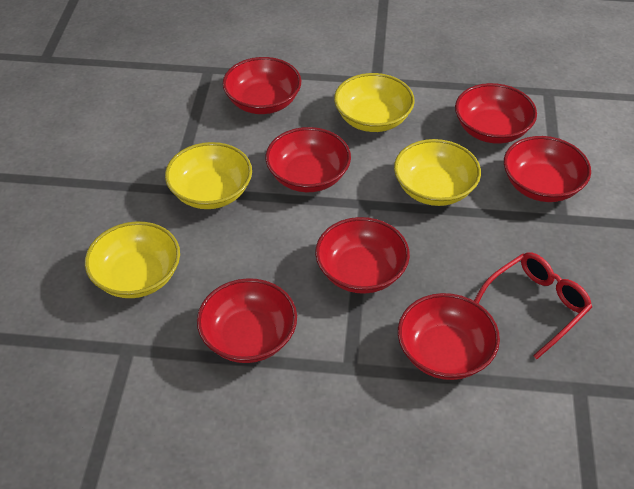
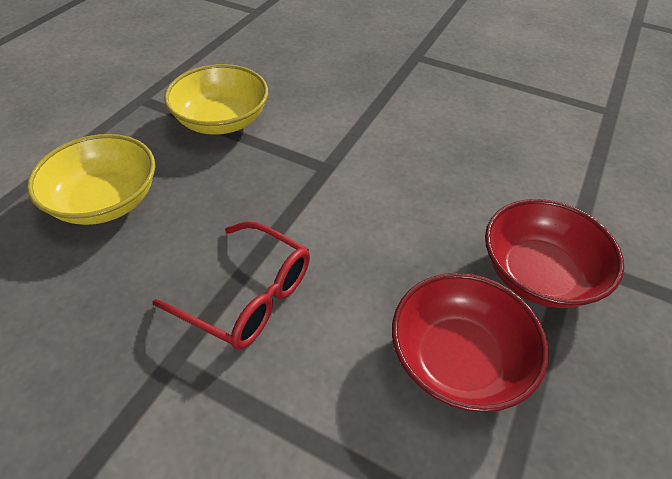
red bowl: 7 -> 2
yellow bowl: 4 -> 2

